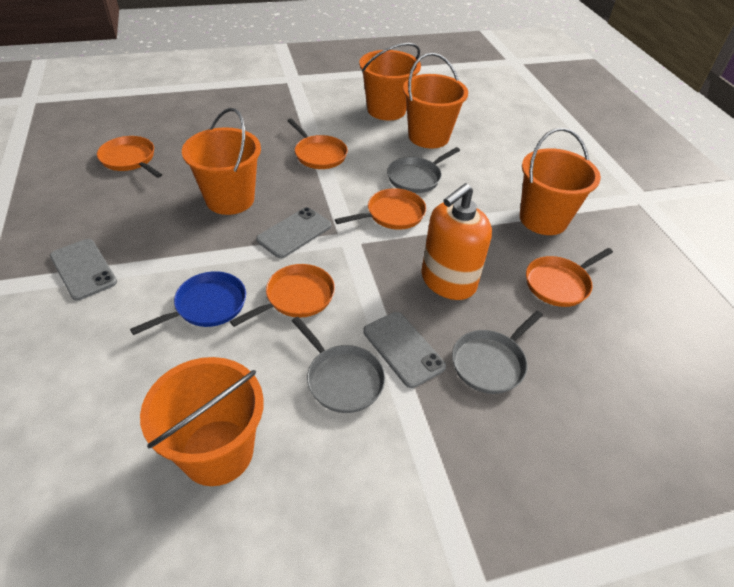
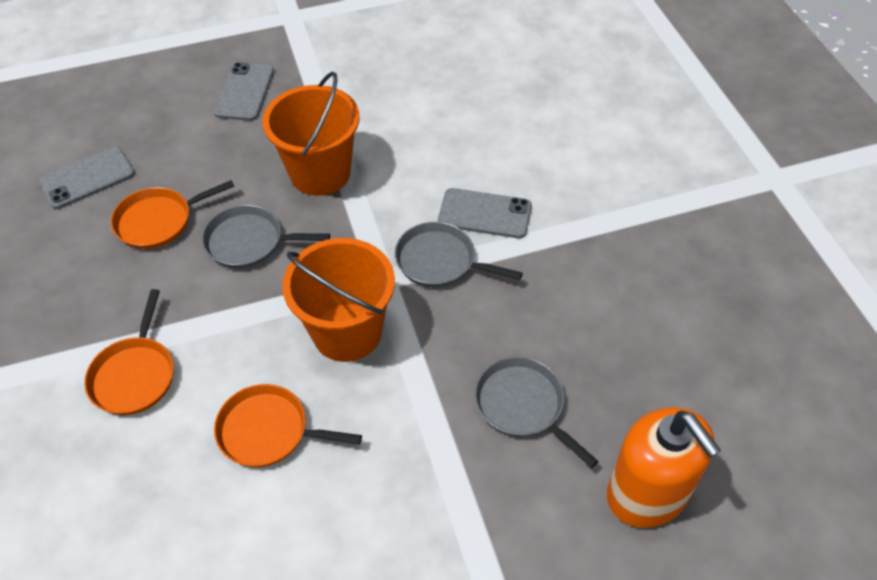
blue pan: 1 -> 0
orange bucket: 5 -> 2
orange pan: 5 -> 3

